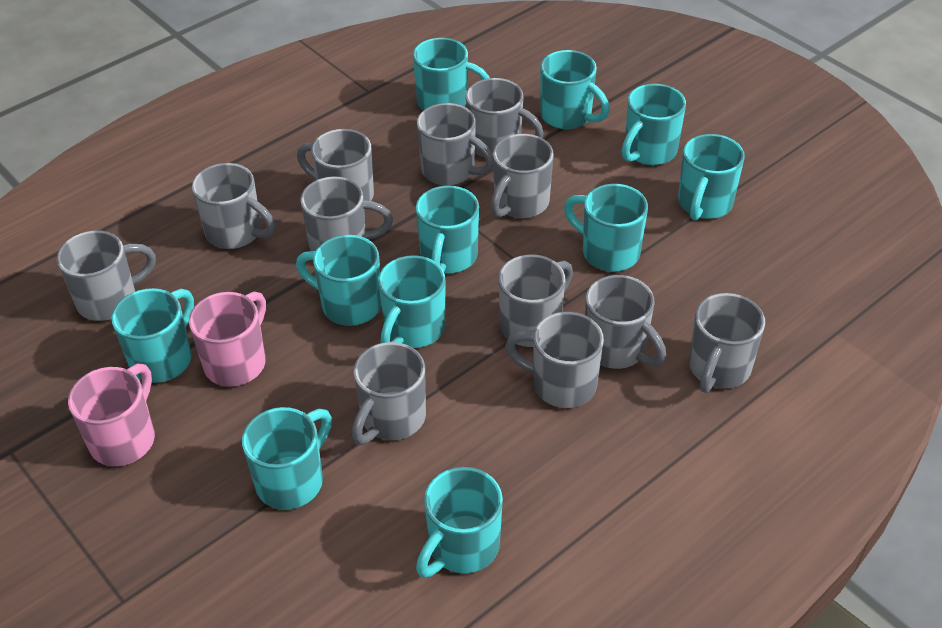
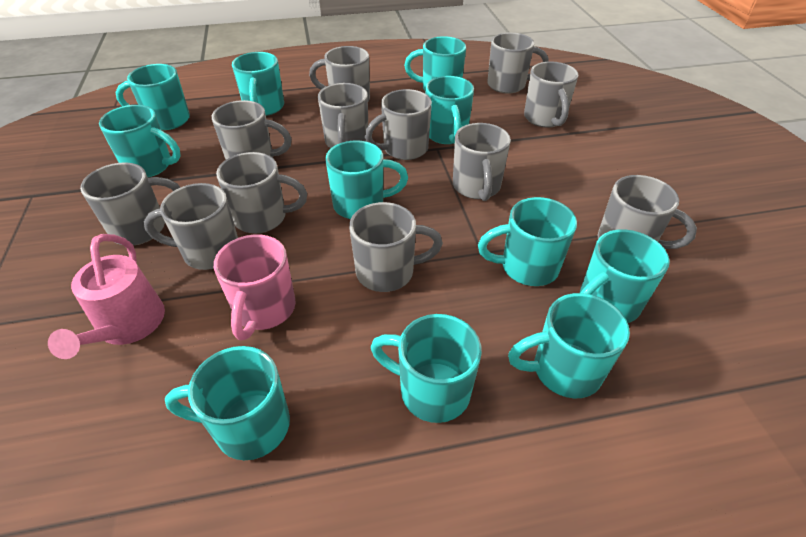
pink mug: 2 -> 1
pink watering can: 0 -> 1

